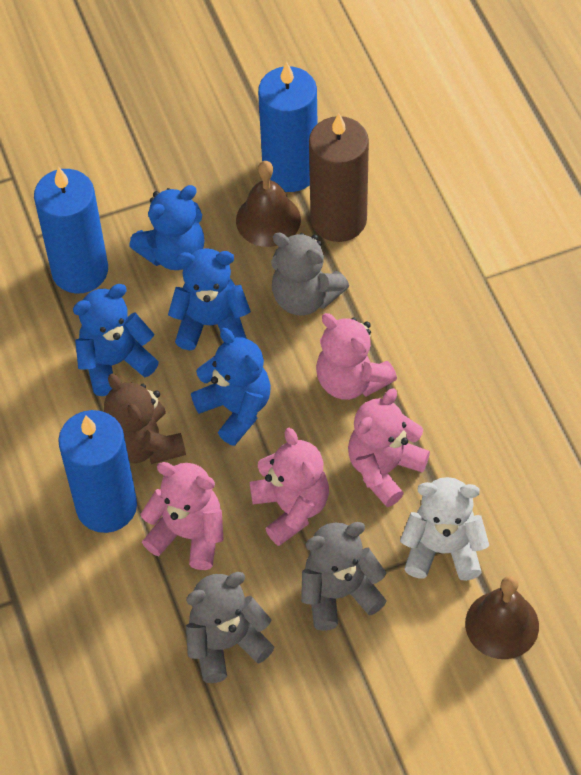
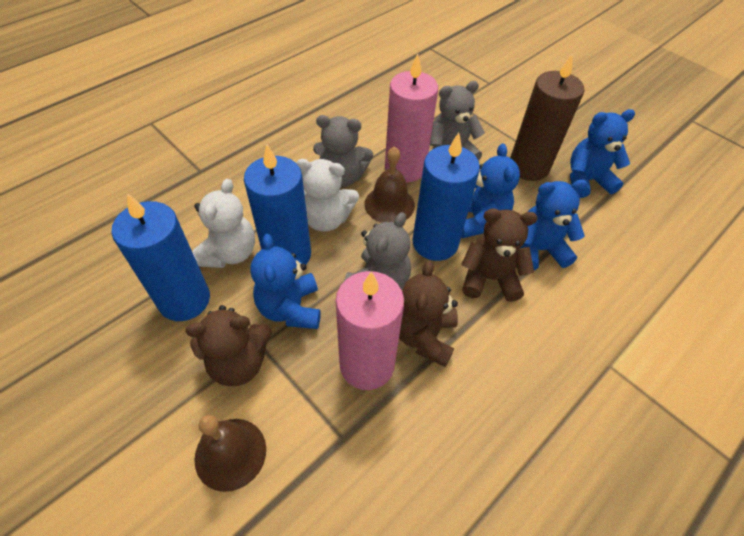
brown teddy bear: 1 -> 3
pink candle: 0 -> 2
pink teddy bear: 4 -> 0
white teddy bear: 1 -> 2

